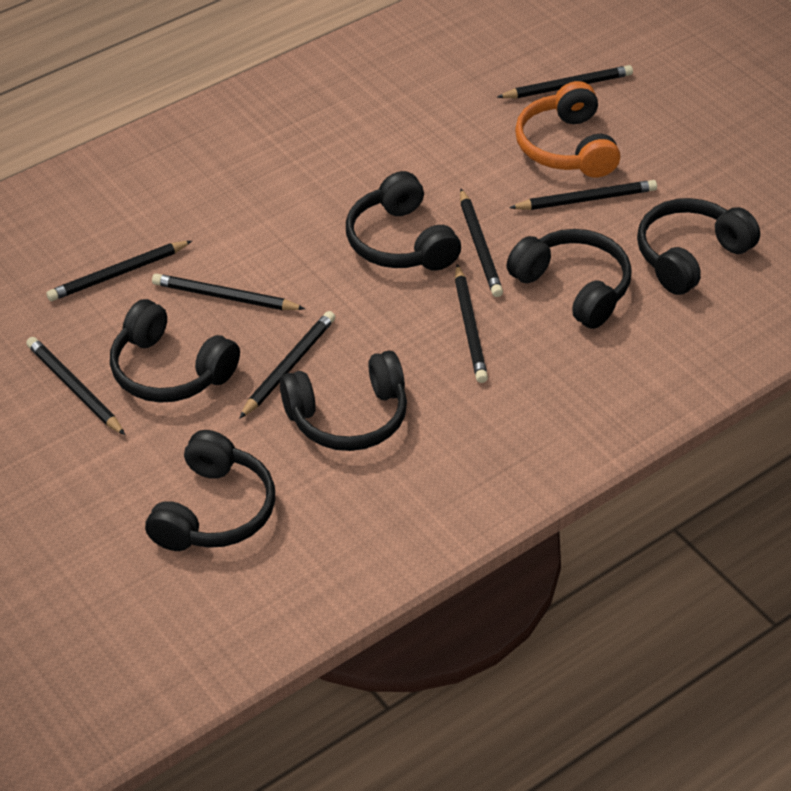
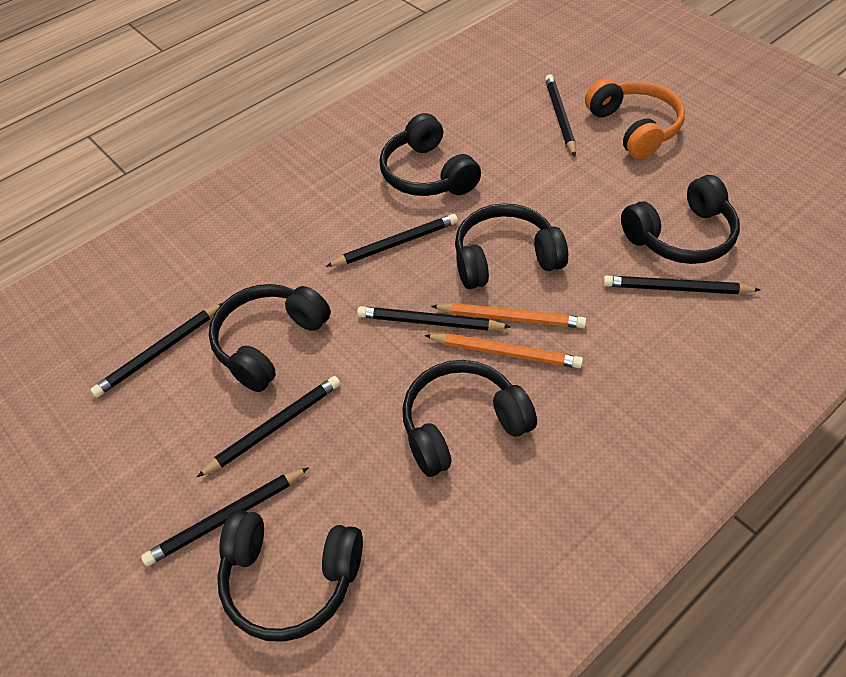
black pencil: 8 -> 7
orange pencil: 0 -> 2

